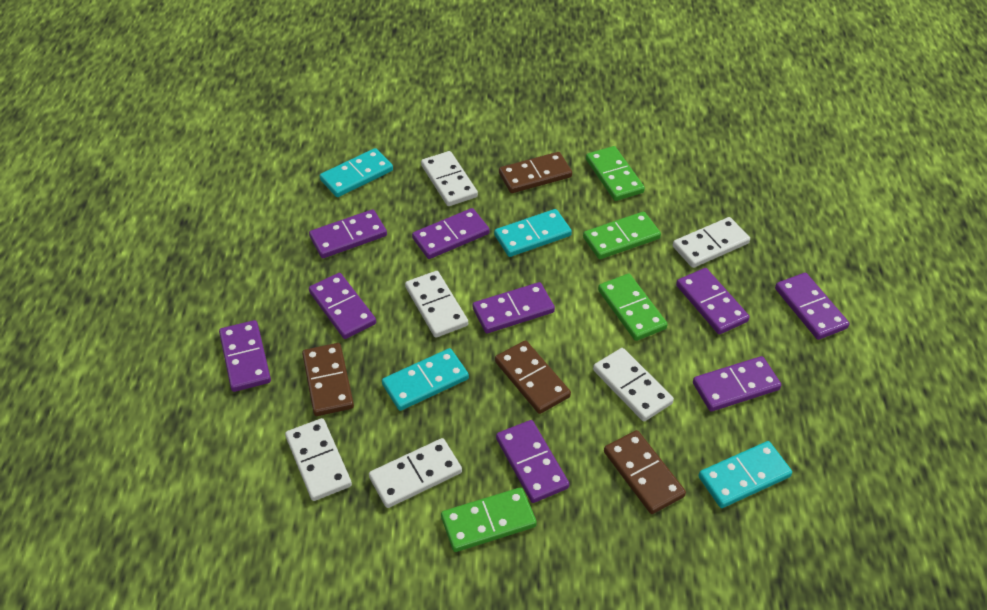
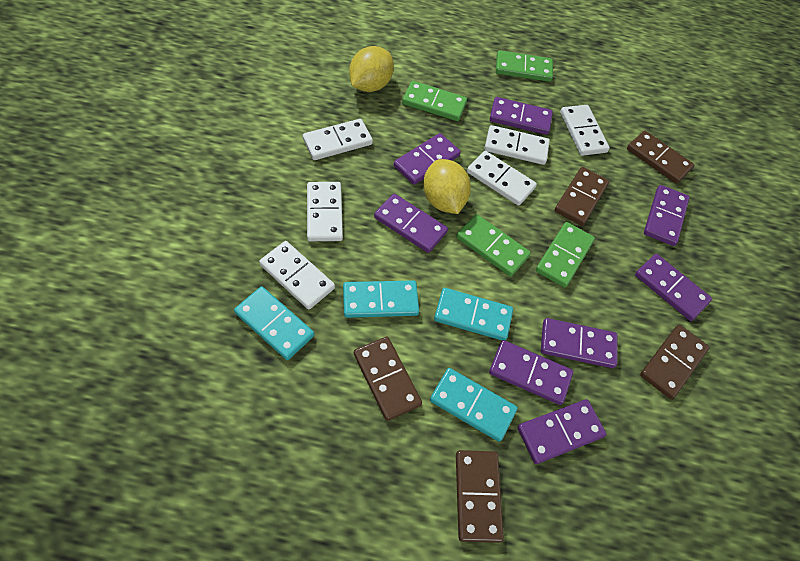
brown domino: 4 -> 5
purple domino: 9 -> 8
yellow lemon: 0 -> 2

